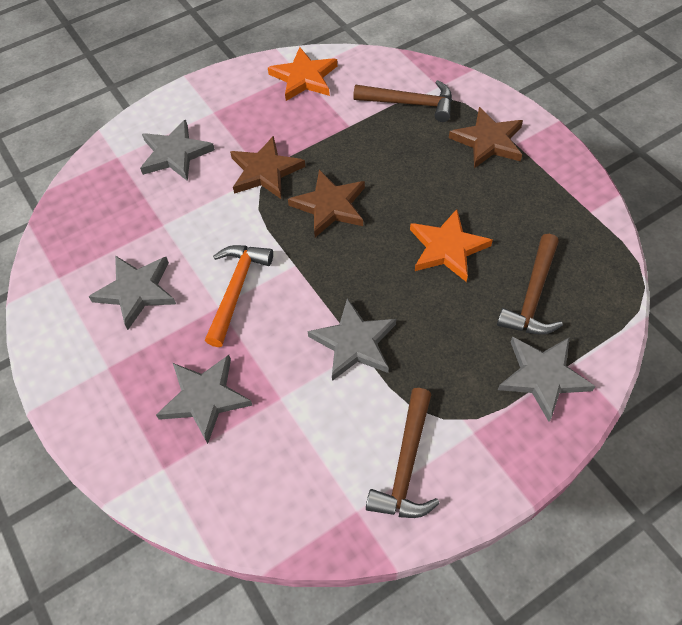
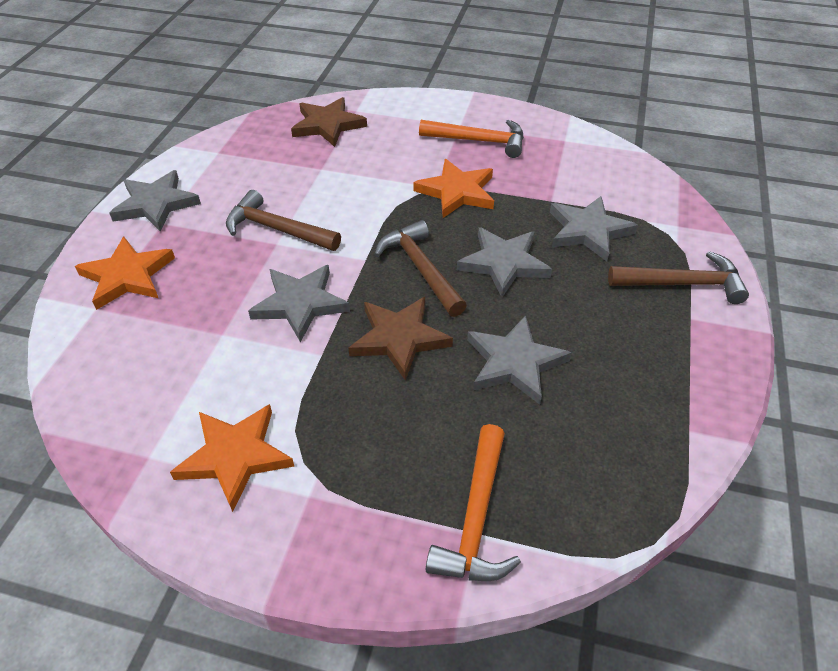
brown star: 3 -> 2
orange hammer: 1 -> 2
orange star: 2 -> 3

